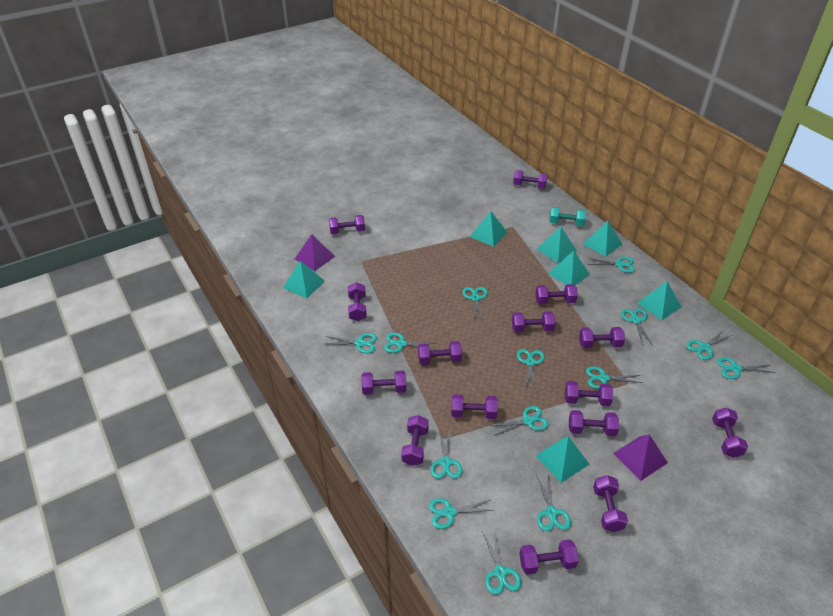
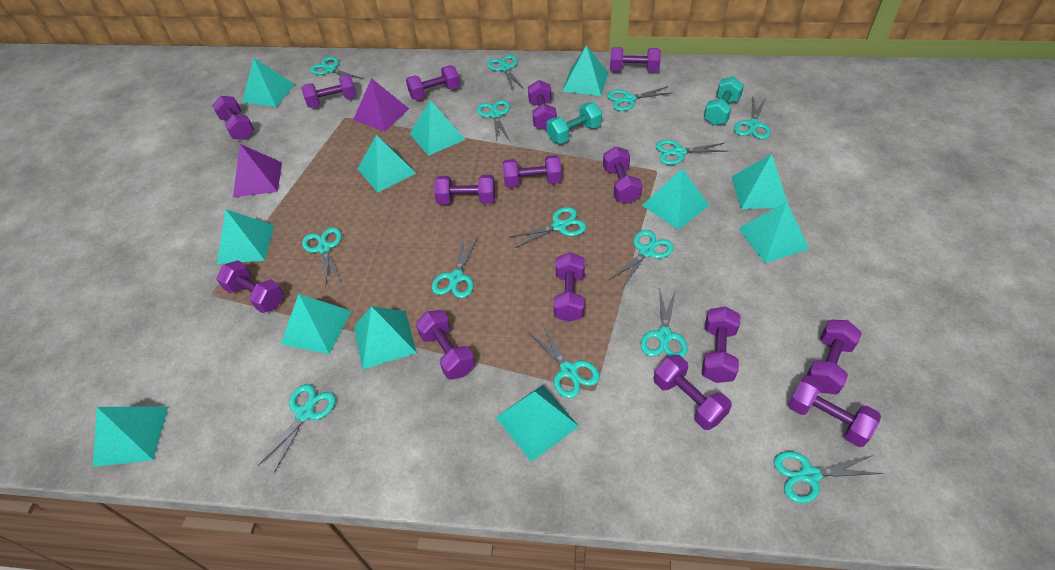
turquoise dumbbell: 1 -> 2
turquoise pyramid: 7 -> 12

